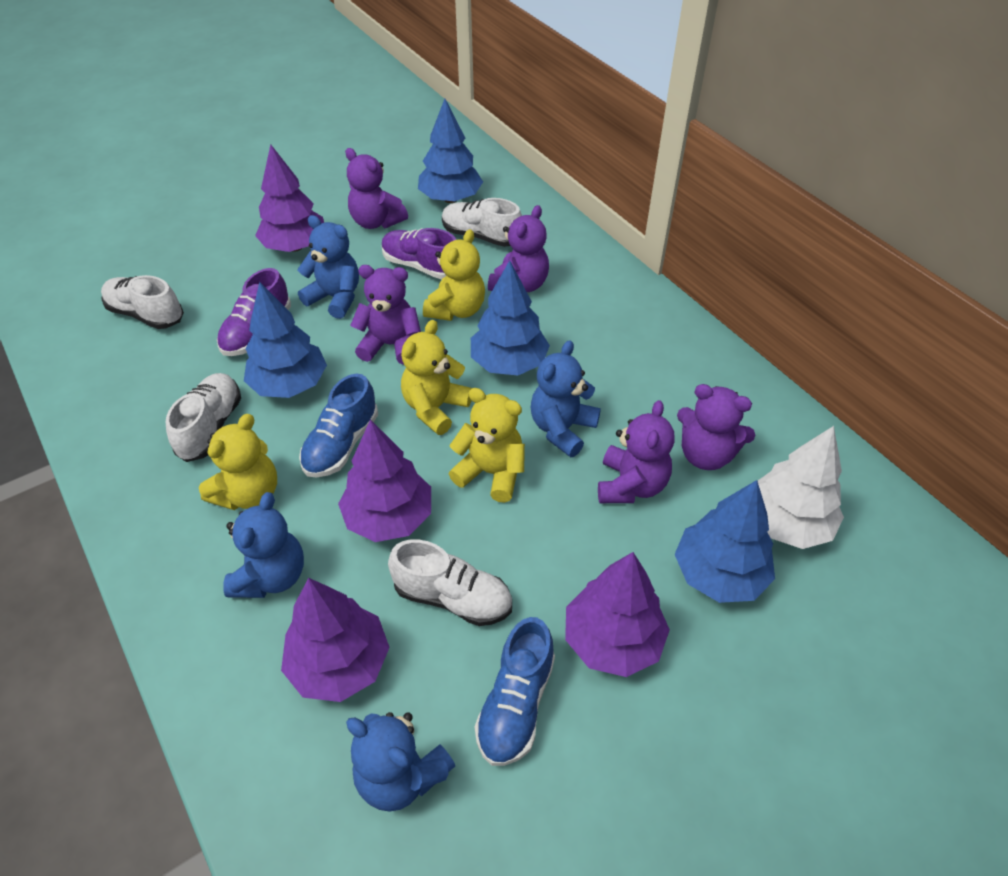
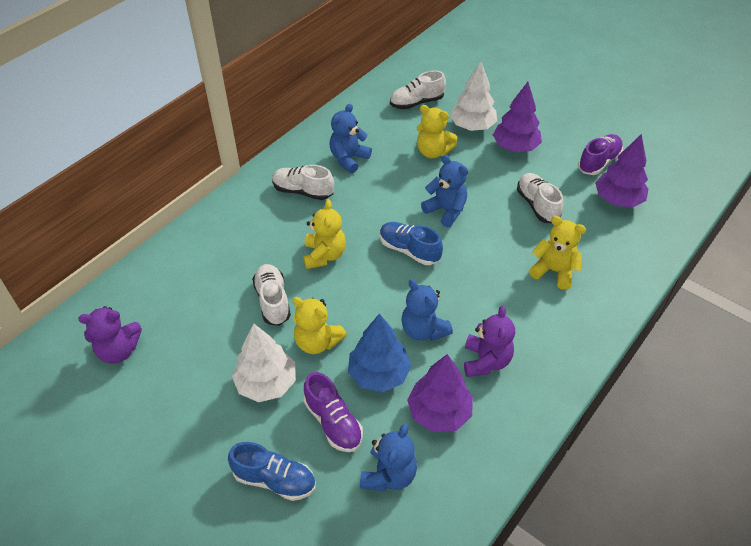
blue tree: 4 -> 1
purple teddy bear: 5 -> 2
purple tree: 4 -> 3
white tree: 1 -> 2

